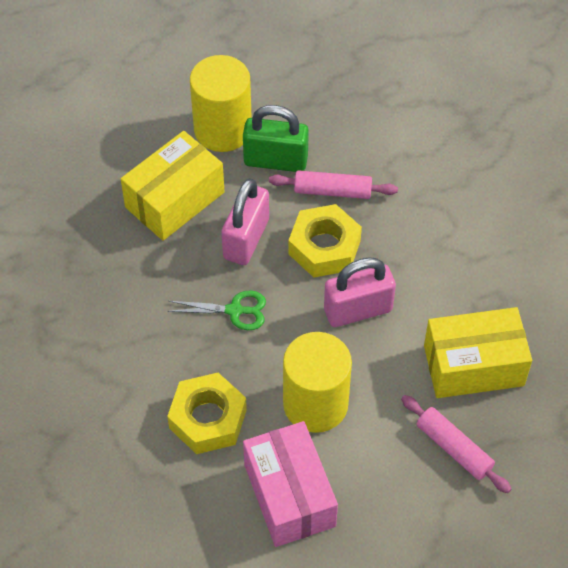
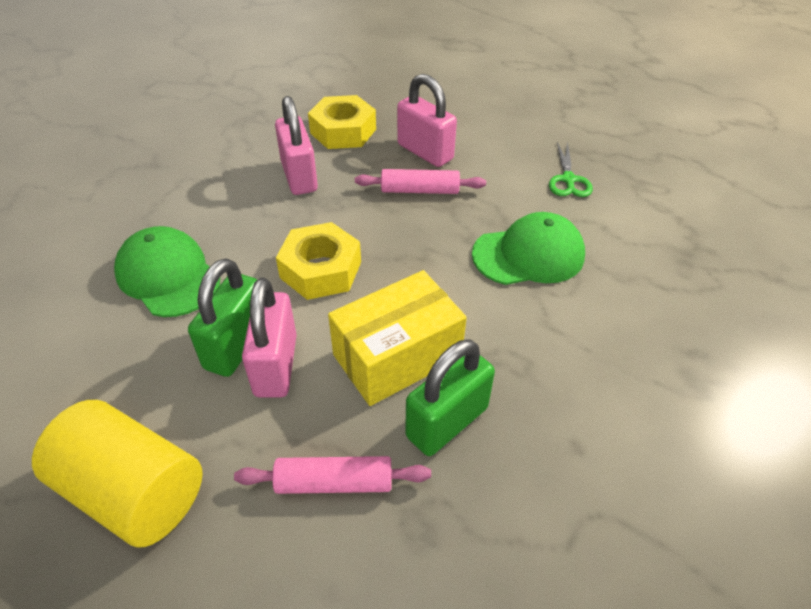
green cap: 0 -> 2
green padlock: 1 -> 2
pink box: 1 -> 0
pink padlock: 2 -> 3
yellow box: 2 -> 1
yellow cylinder: 2 -> 1

